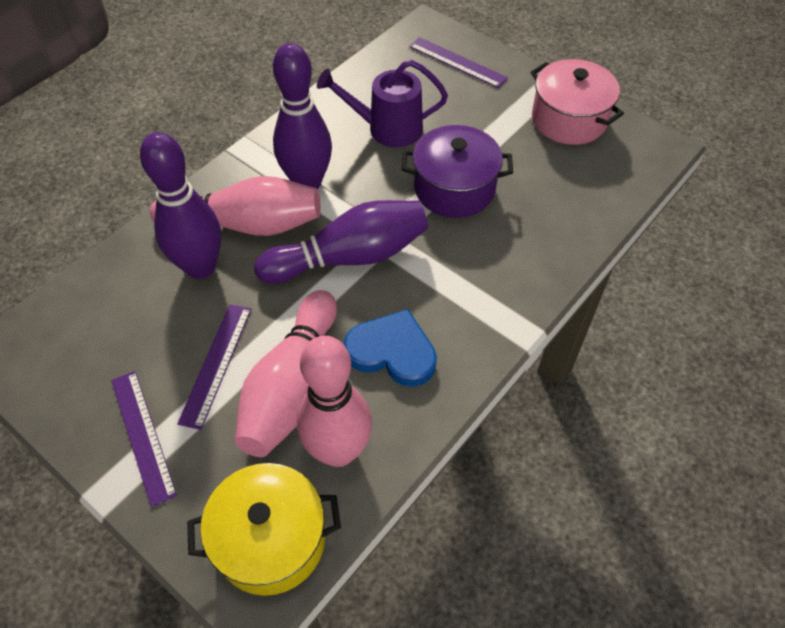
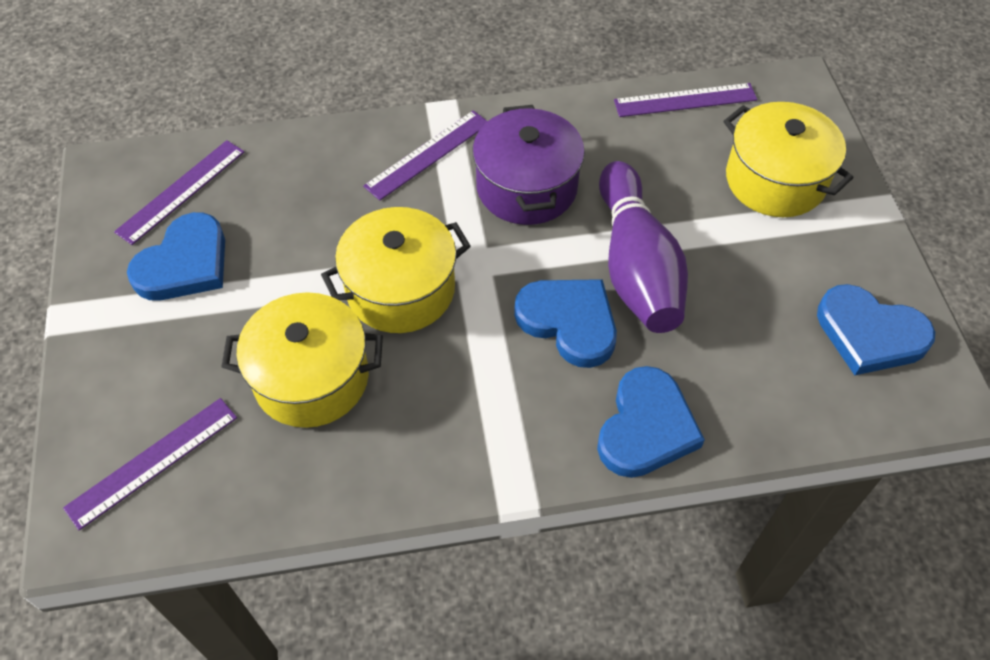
blue heart: 1 -> 4
pink bowling pin: 3 -> 0
pink pot: 1 -> 0
purple bowling pin: 3 -> 1
purple ruler: 3 -> 4
purple watering can: 1 -> 0
yellow pot: 1 -> 3

